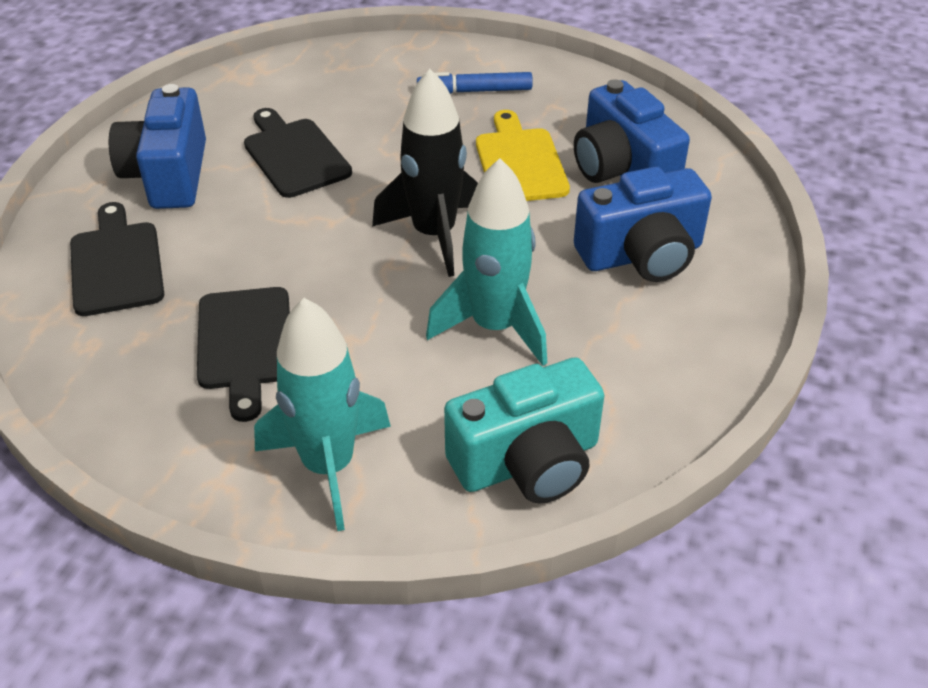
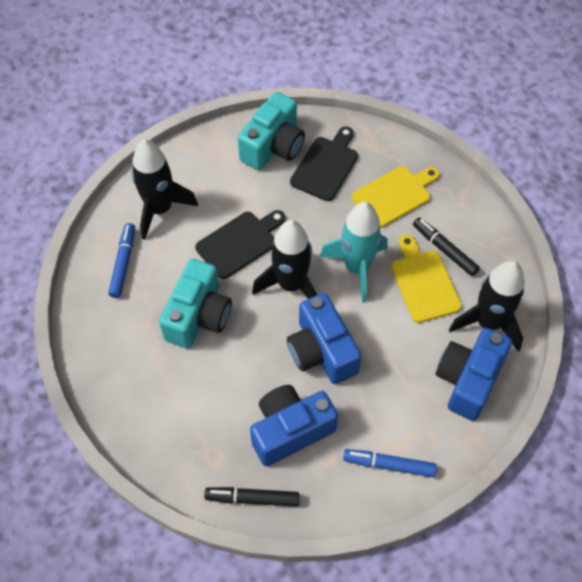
black cutting board: 3 -> 2
black marker: 0 -> 2
black rocket: 1 -> 3
blue marker: 1 -> 2
turquoise camera: 1 -> 2
turquoise rocket: 2 -> 1
yellow cutting board: 1 -> 2

